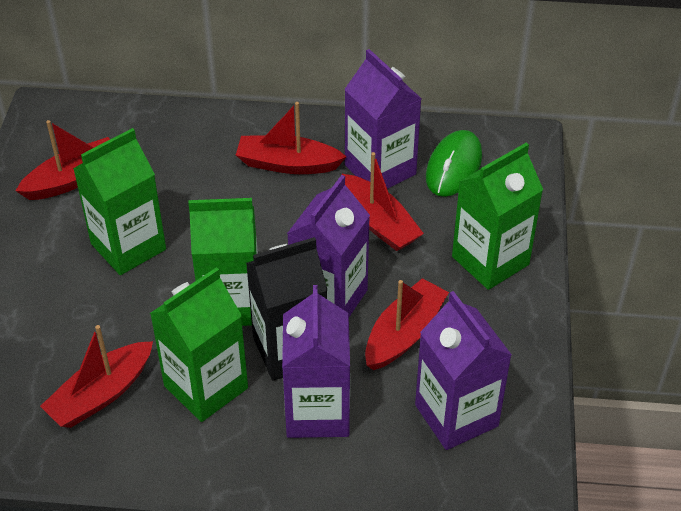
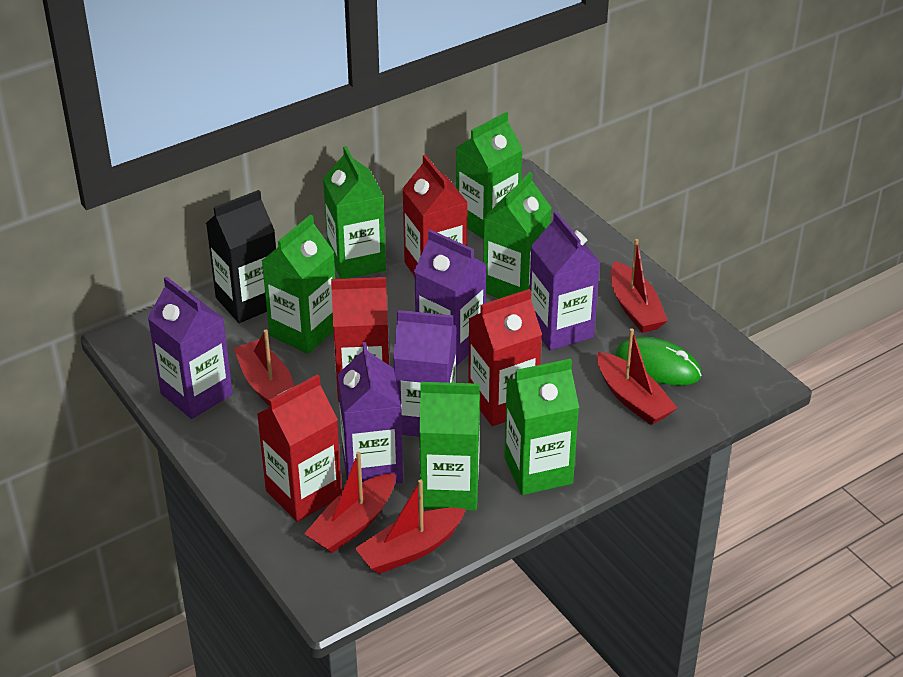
green carton: 4 -> 6
purple carton: 4 -> 5
red carton: 0 -> 4

